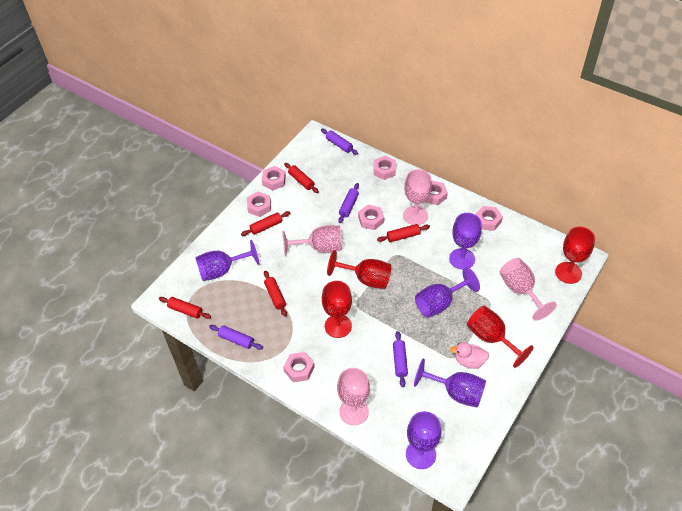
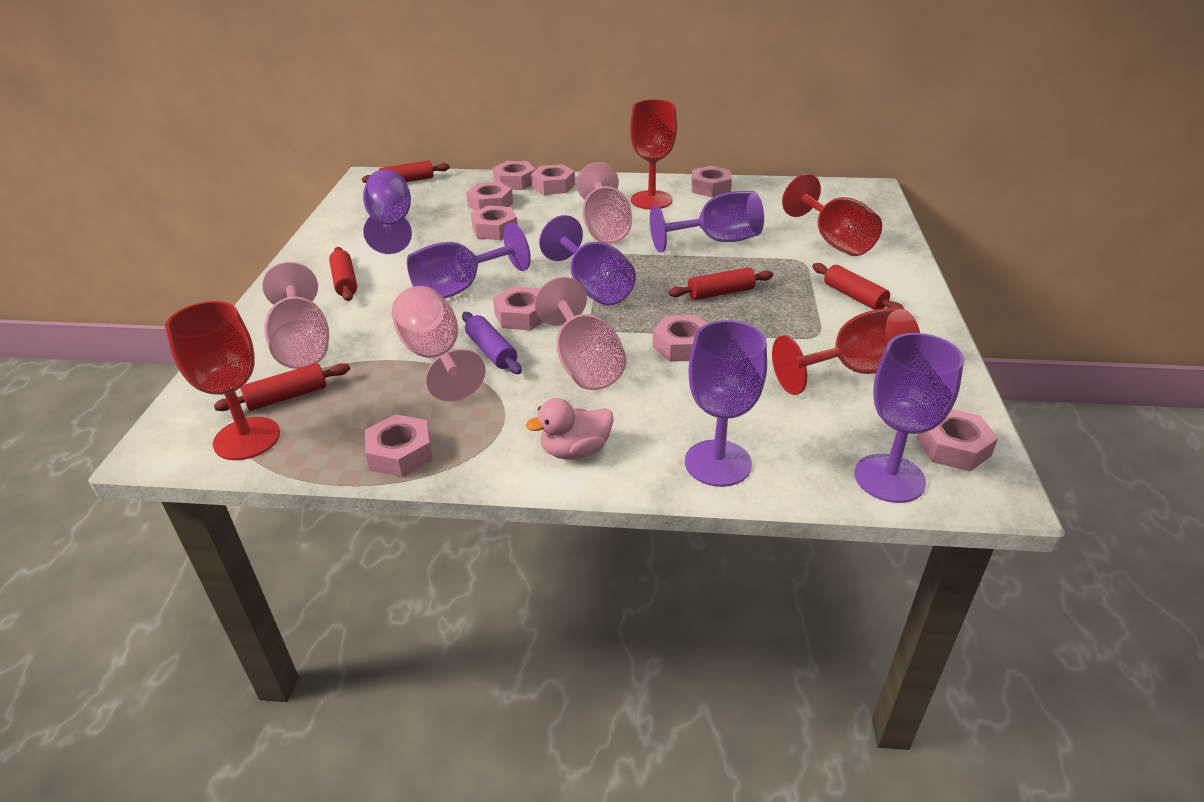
pink nut: 7 -> 9
purple goblet: 5 -> 6
purple rolling pin: 4 -> 1

